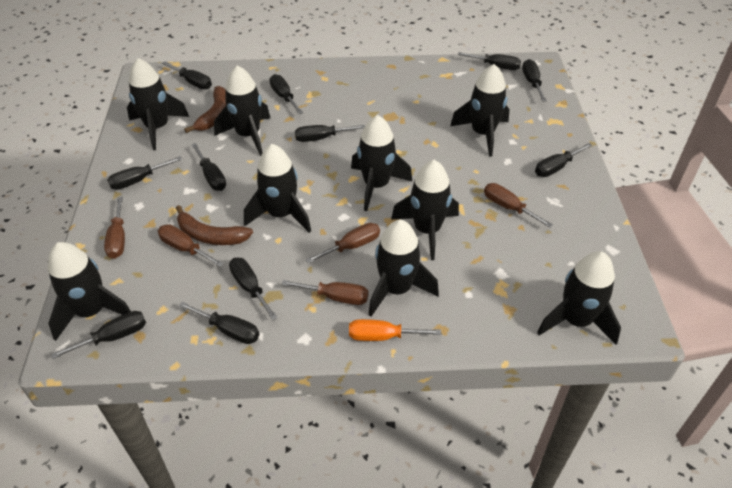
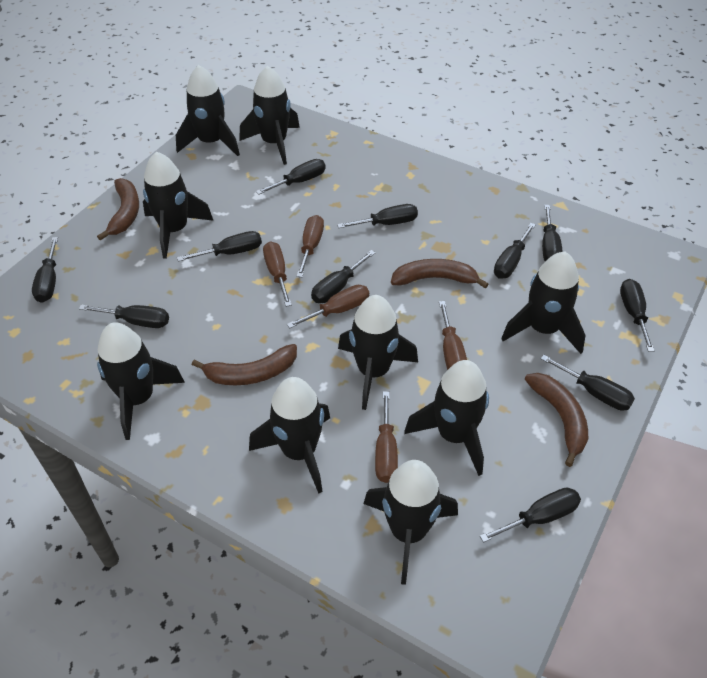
brown banana: 2 -> 4
orange screwdriver: 1 -> 0

